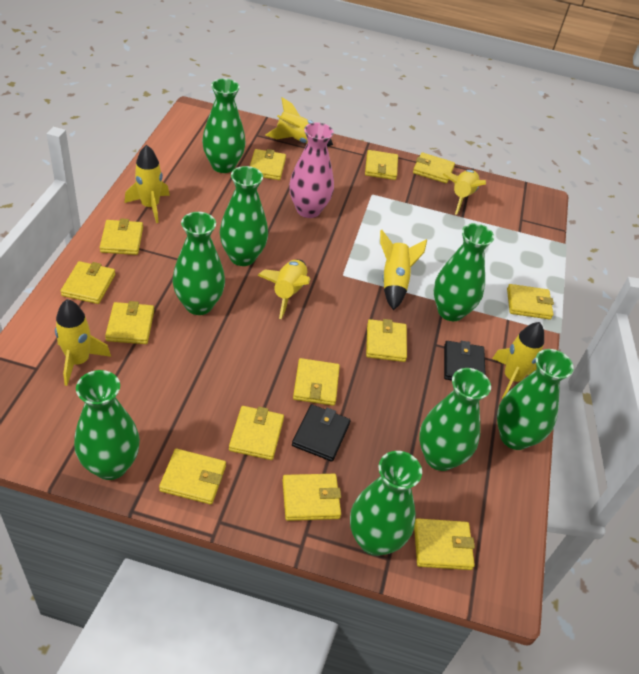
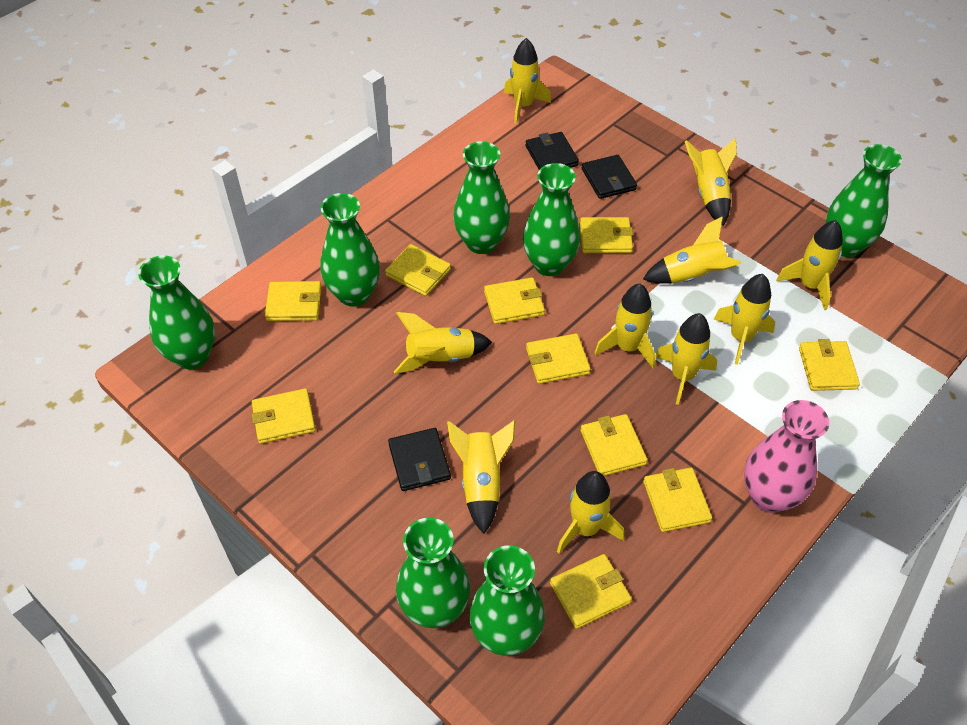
black wallet: 2 -> 3
green vase: 8 -> 7
yellow rocket: 7 -> 10
yellow wallet: 13 -> 10

